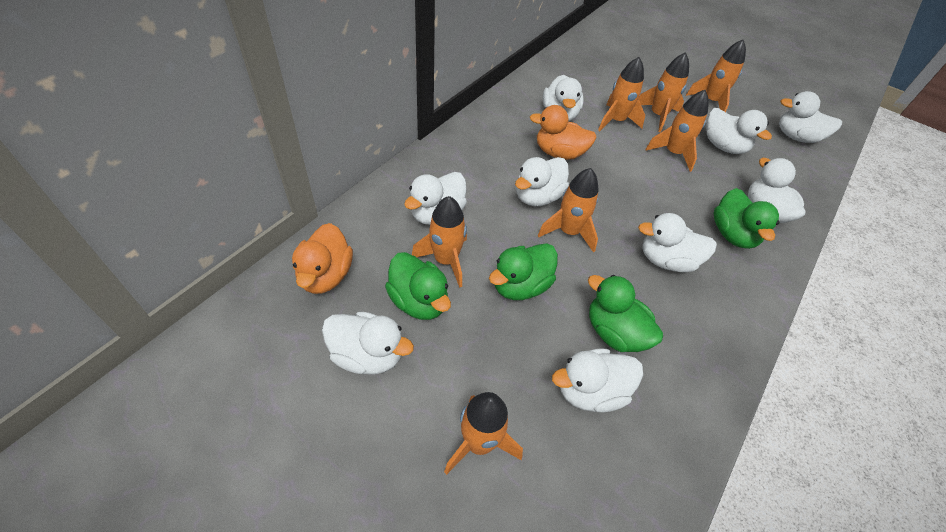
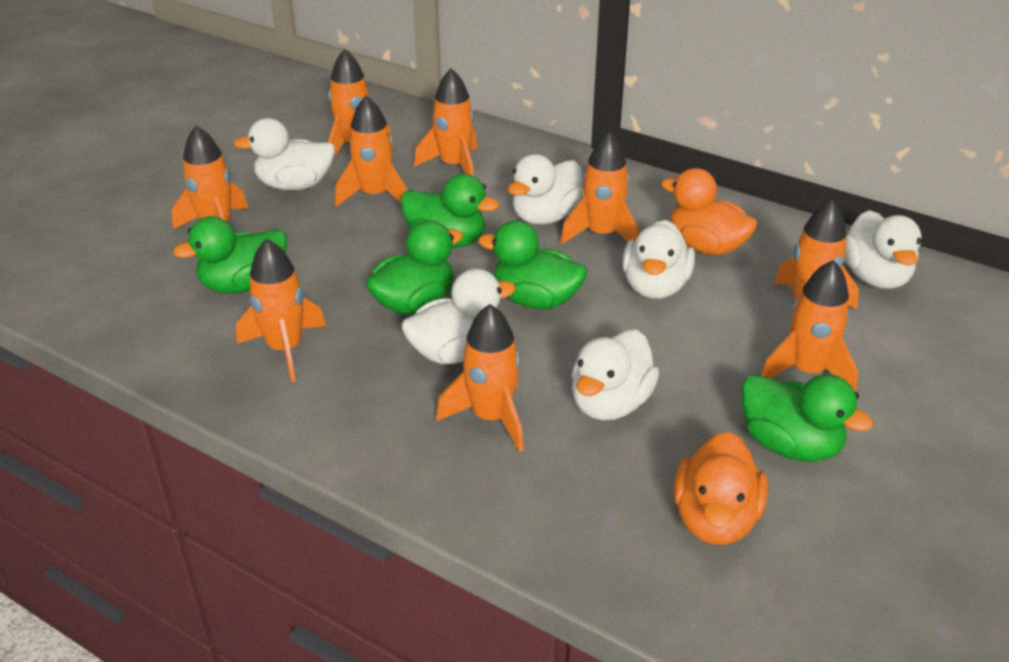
green duck: 4 -> 5
orange rocket: 7 -> 9
white duck: 9 -> 6

